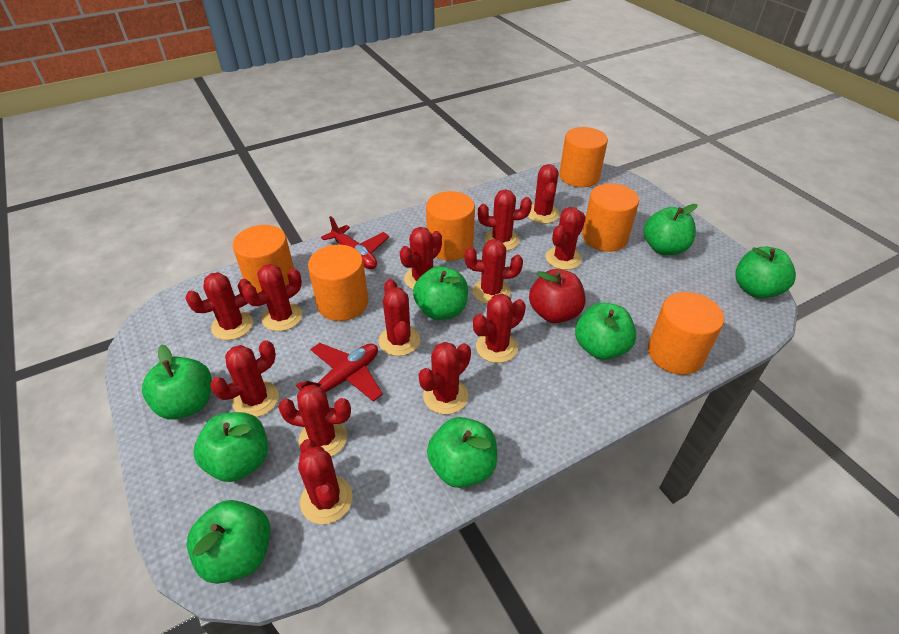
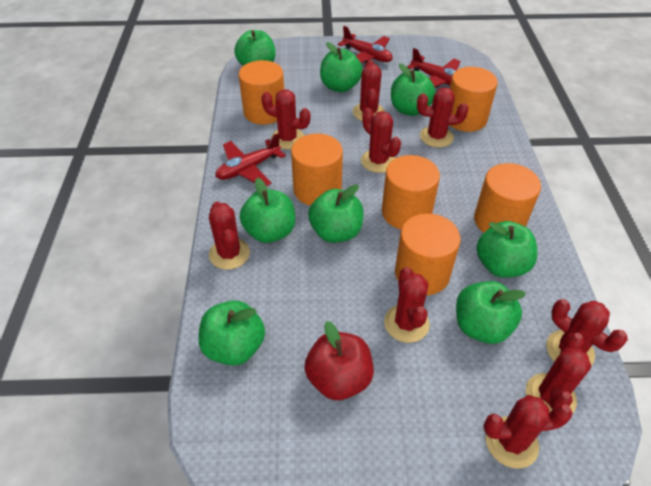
red cactus: 13 -> 9
red plane: 2 -> 3

